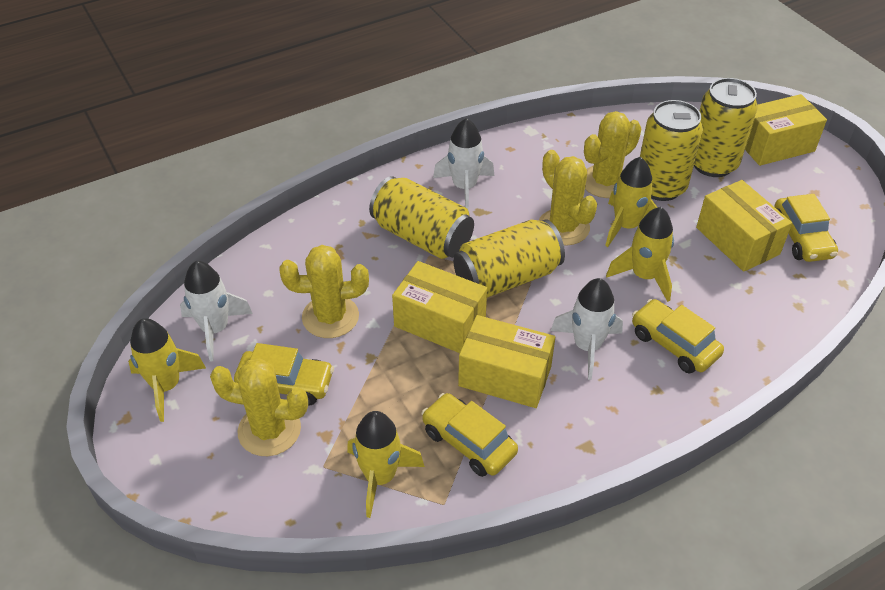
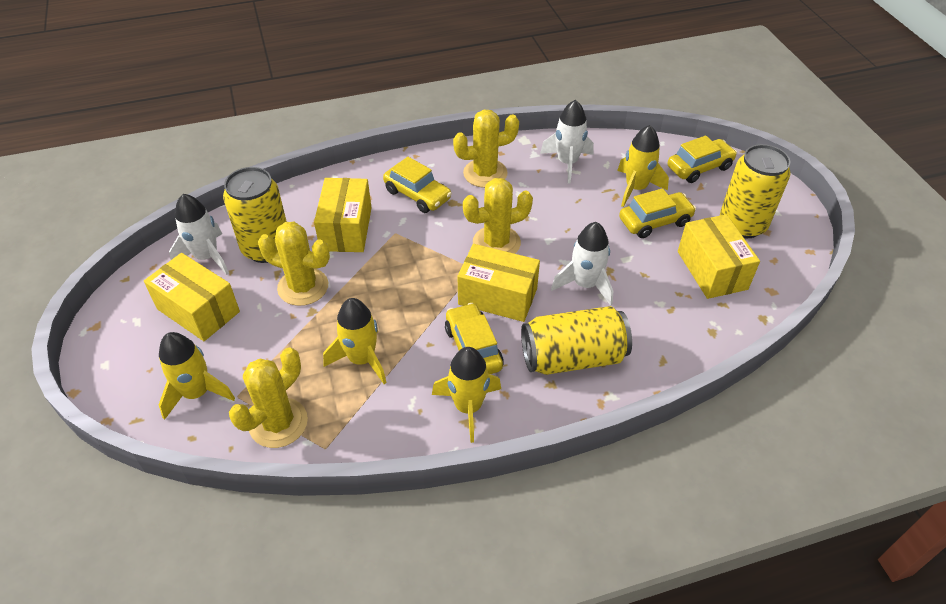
yellow can: 4 -> 3

